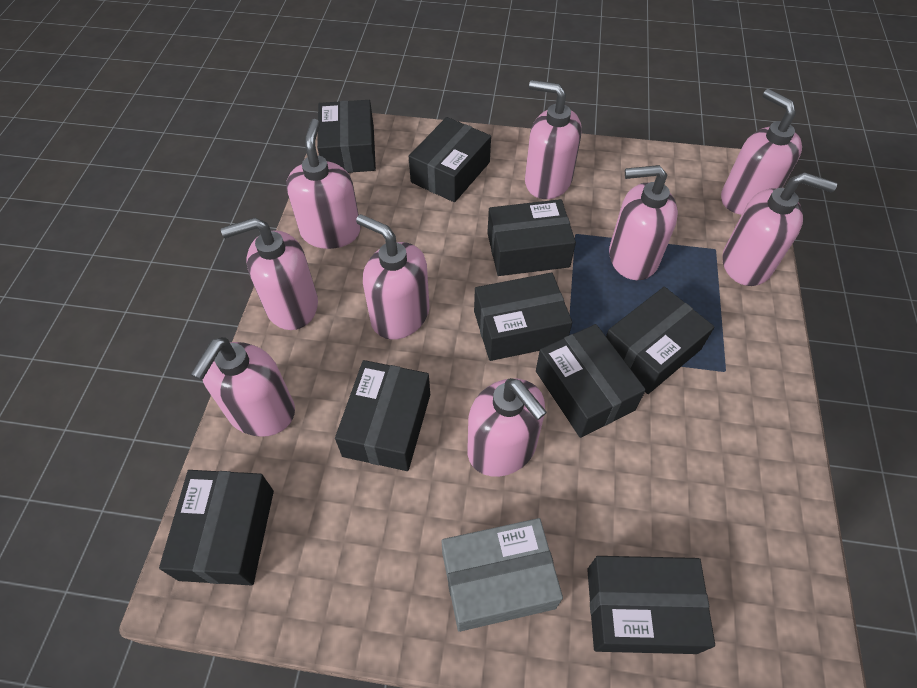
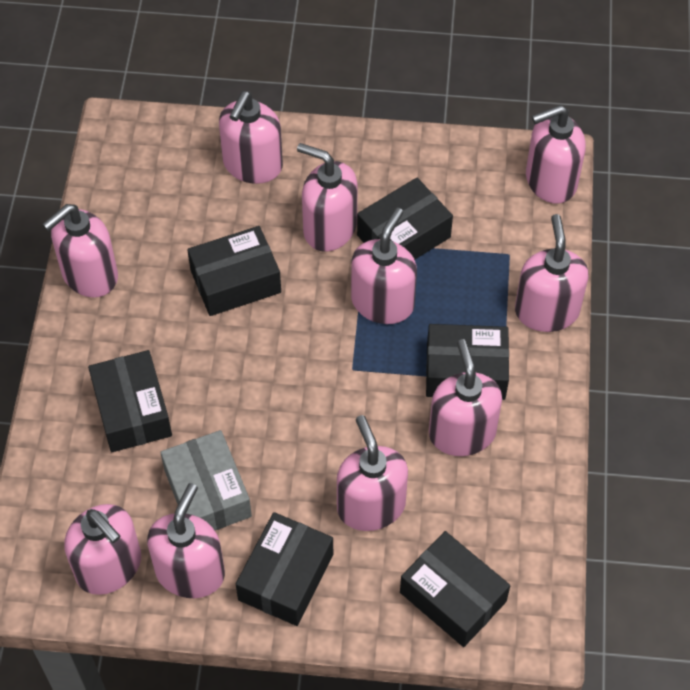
black box: 9 -> 6
pink soap dispenser: 9 -> 10

